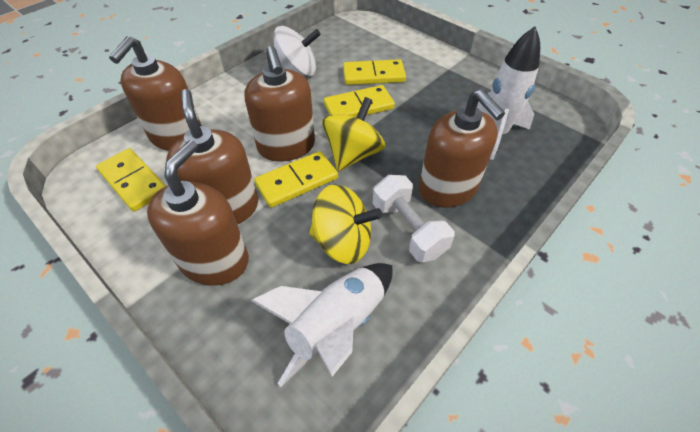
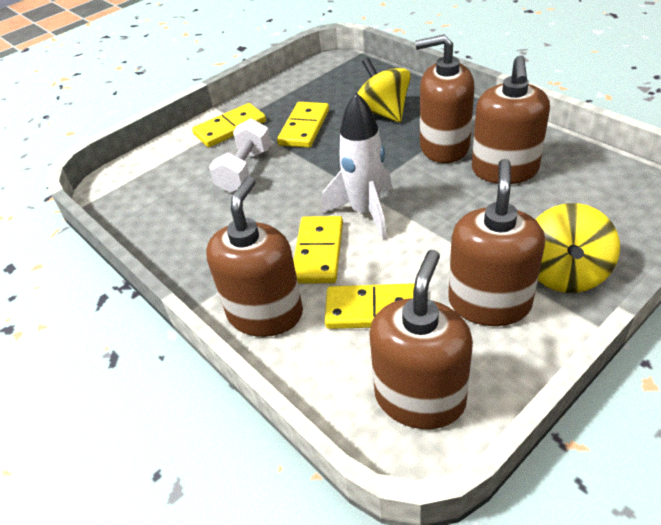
white rocket: 2 -> 1
white spinning top: 1 -> 0

